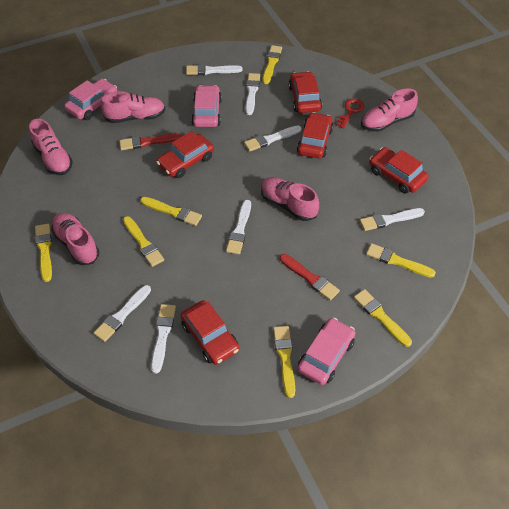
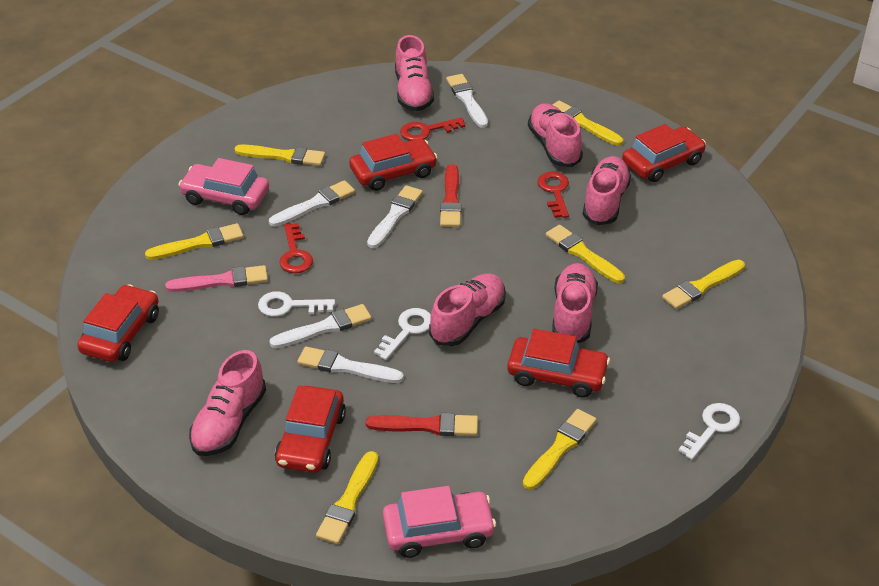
pink brush: 0 -> 1
pink car: 3 -> 2
pink shoe: 5 -> 6
red key: 1 -> 3
white brush: 7 -> 5
white key: 0 -> 3

